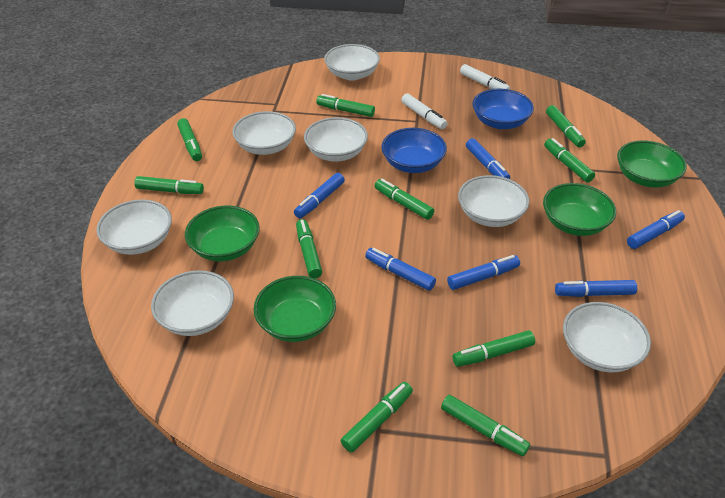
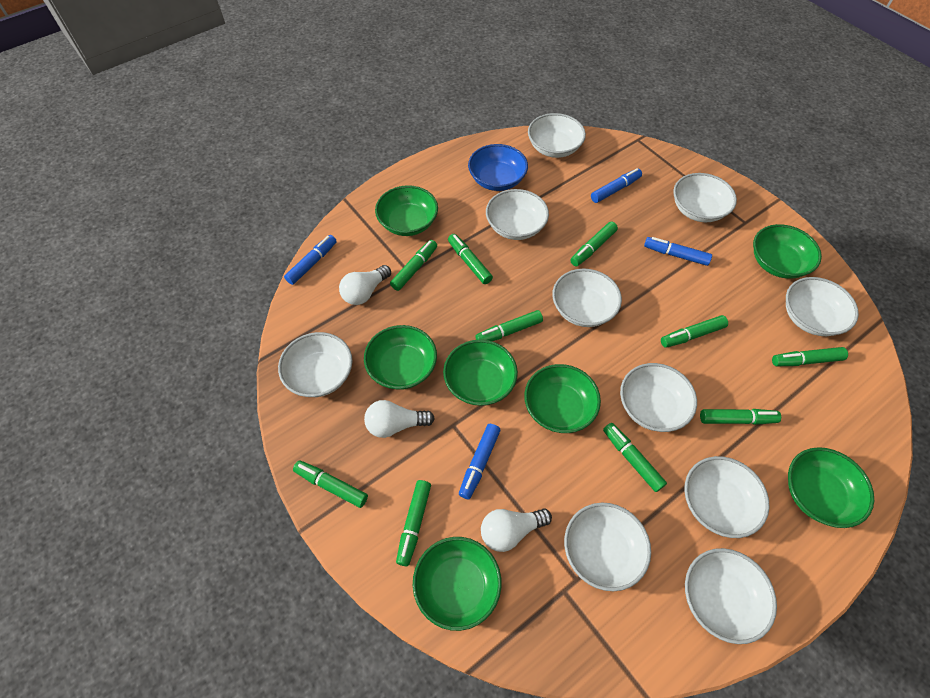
blue bowl: 2 -> 1
blue marker: 6 -> 4
green bowl: 4 -> 7
white bowl: 7 -> 10
white light bulb: 0 -> 3
white marker: 2 -> 0

